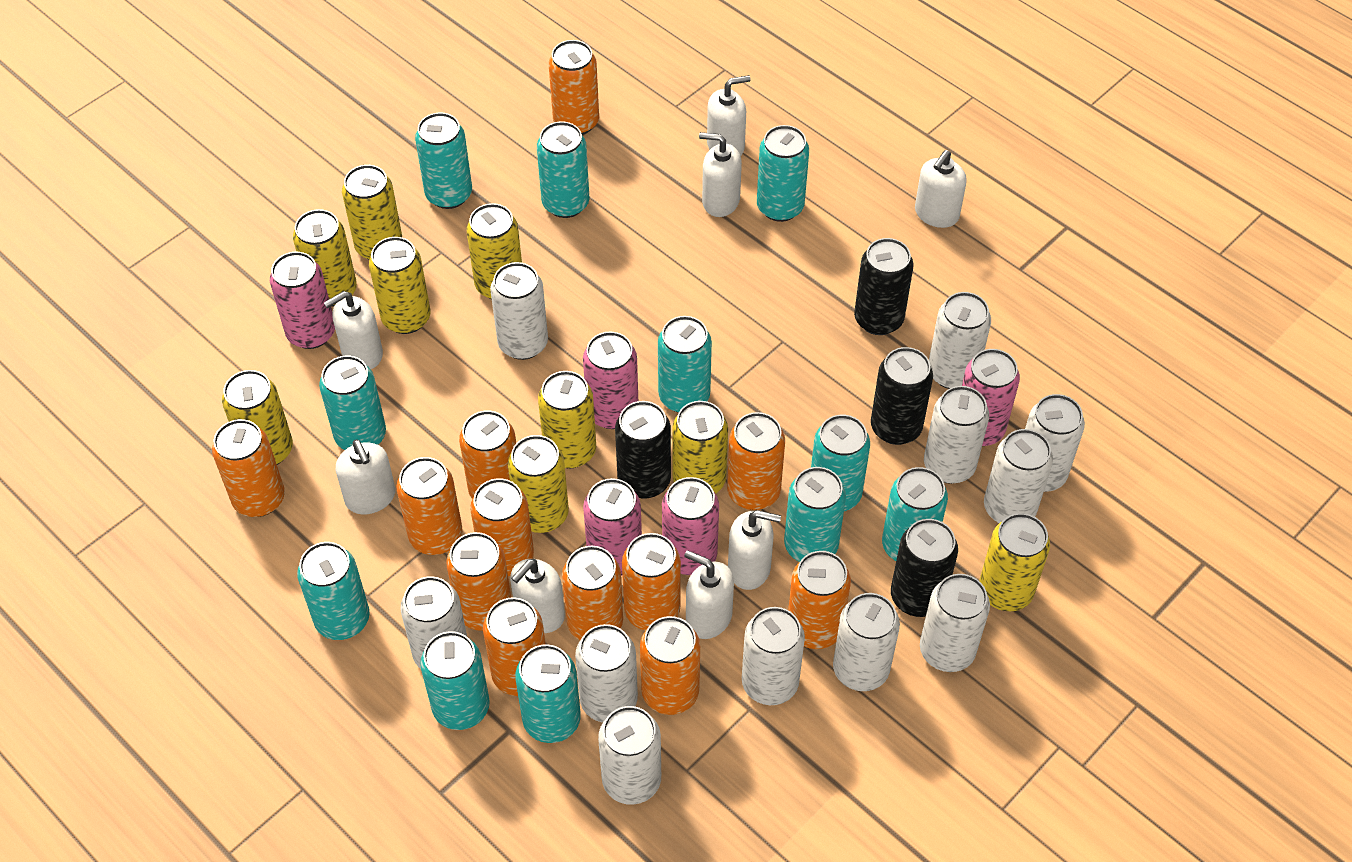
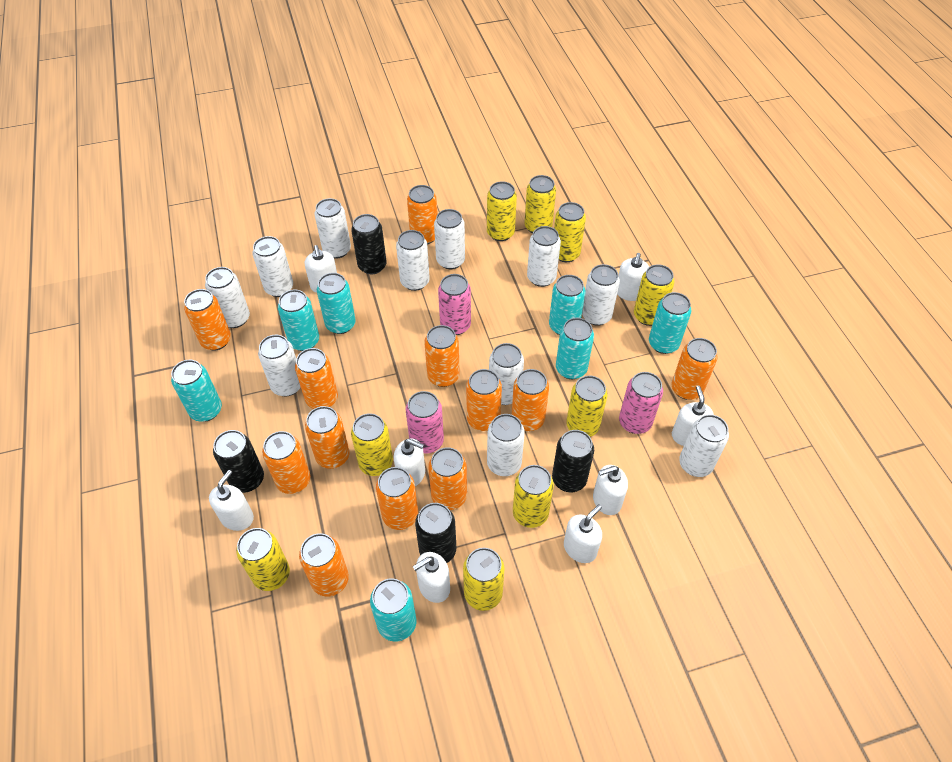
pink can: 5 -> 3
turquoise can: 11 -> 7

